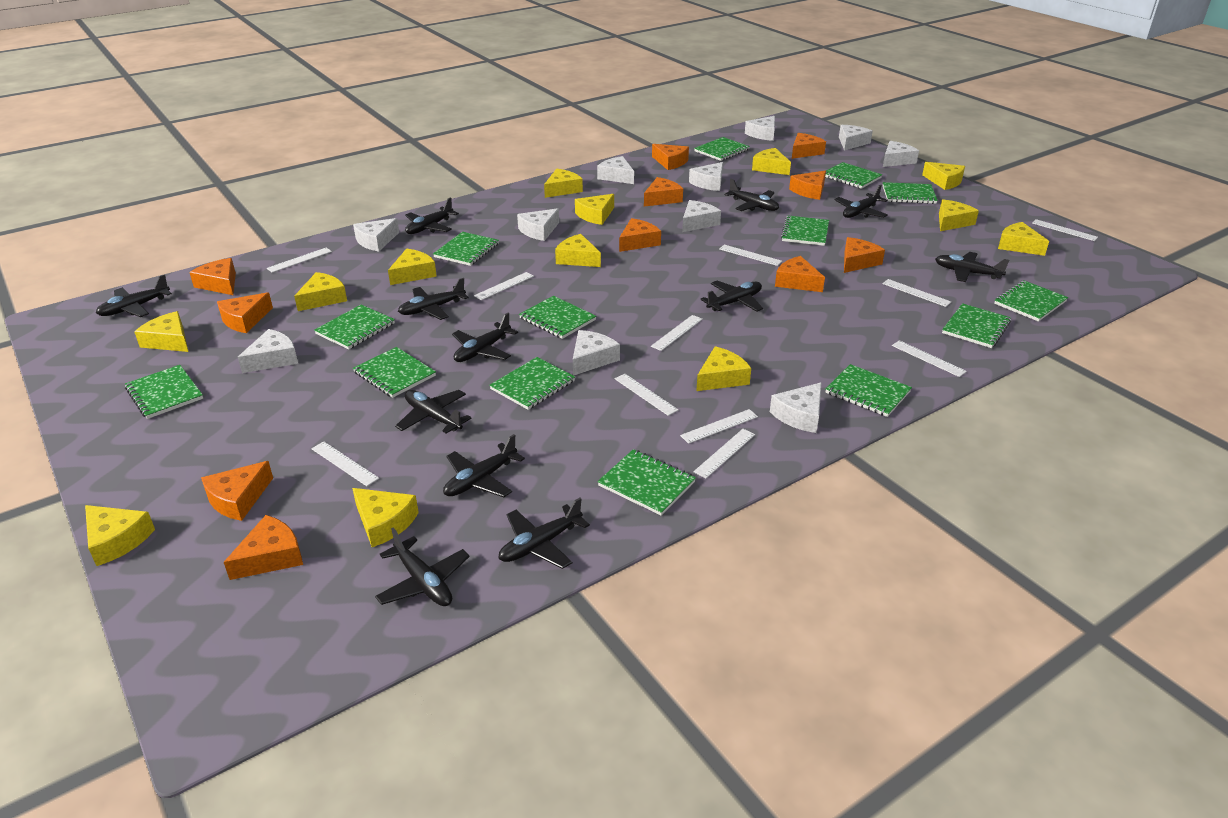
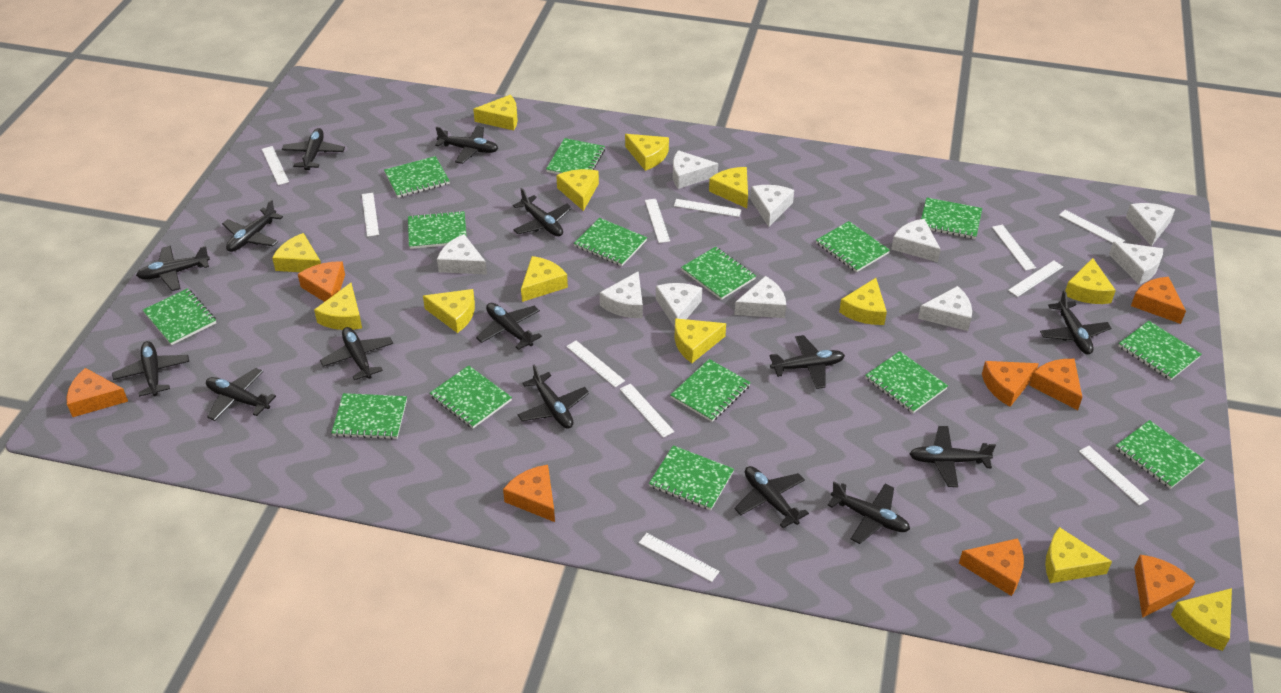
black plane: 12 -> 15
green notebook: 14 -> 15
orange cheese: 11 -> 8
white cheese: 11 -> 10

